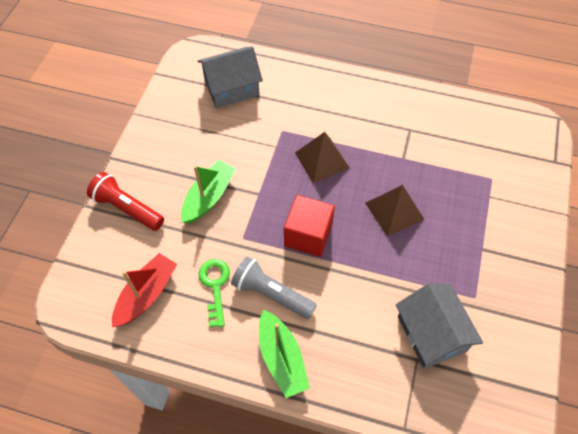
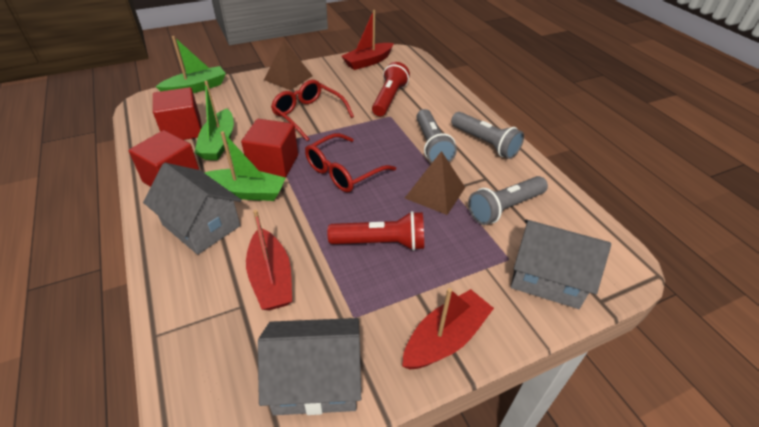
green boat: 2 -> 3
green key: 1 -> 0
grey flashlight: 1 -> 3
grey house: 2 -> 3
red boat: 1 -> 3
red cube: 1 -> 3
red flashlight: 1 -> 2
red glasses: 0 -> 2

